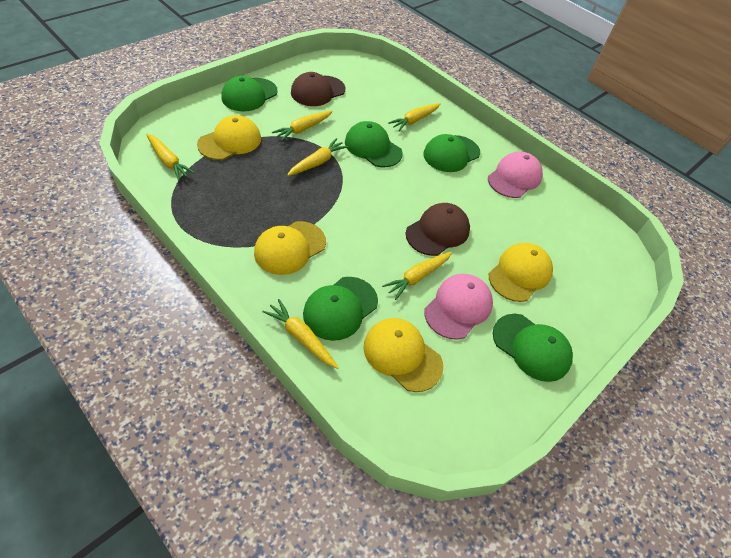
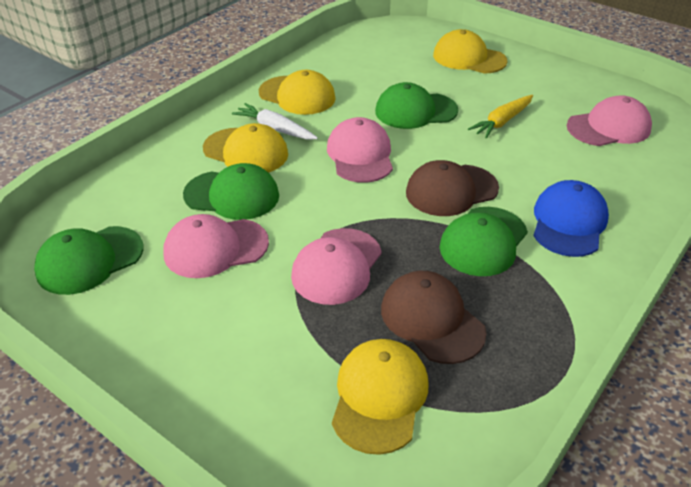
blue cap: 0 -> 1
green cap: 5 -> 4
pink cap: 2 -> 4
white carrot: 0 -> 1
yellow carrot: 6 -> 1

